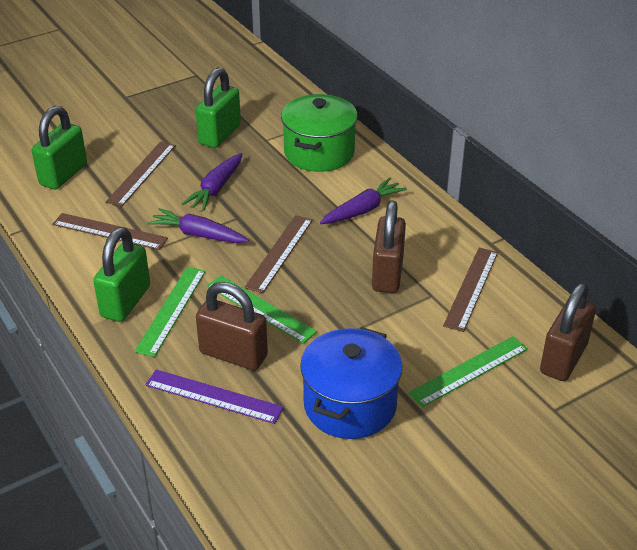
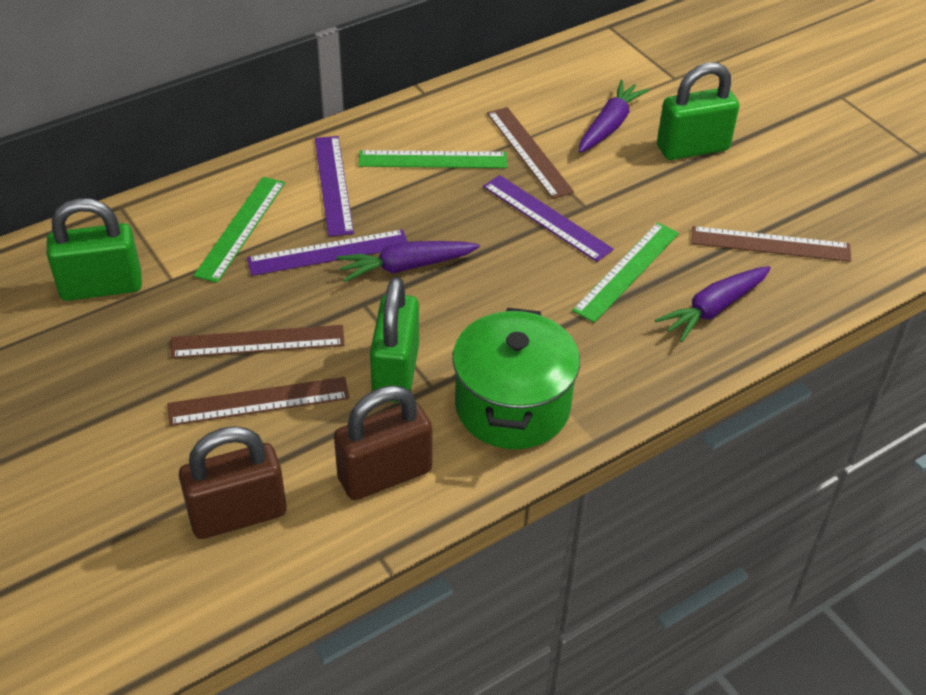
blue pot: 1 -> 0
brown padlock: 3 -> 2
purple ruler: 1 -> 3

